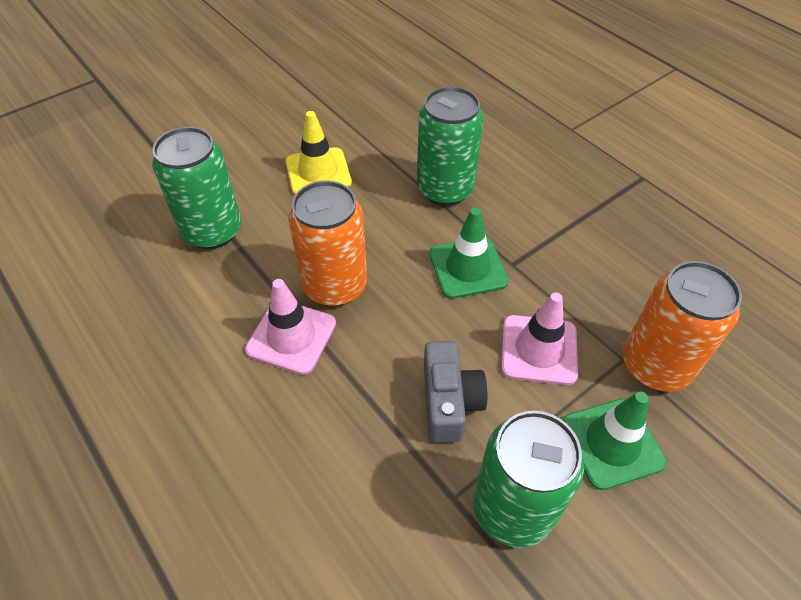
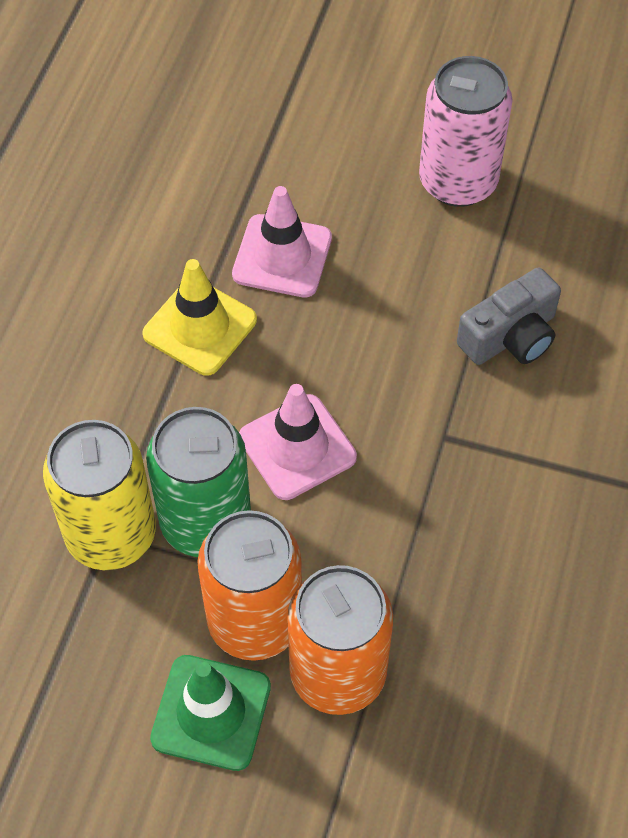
green can: 3 -> 1
green traffic cone: 2 -> 1
pink can: 0 -> 1
yellow can: 0 -> 1

